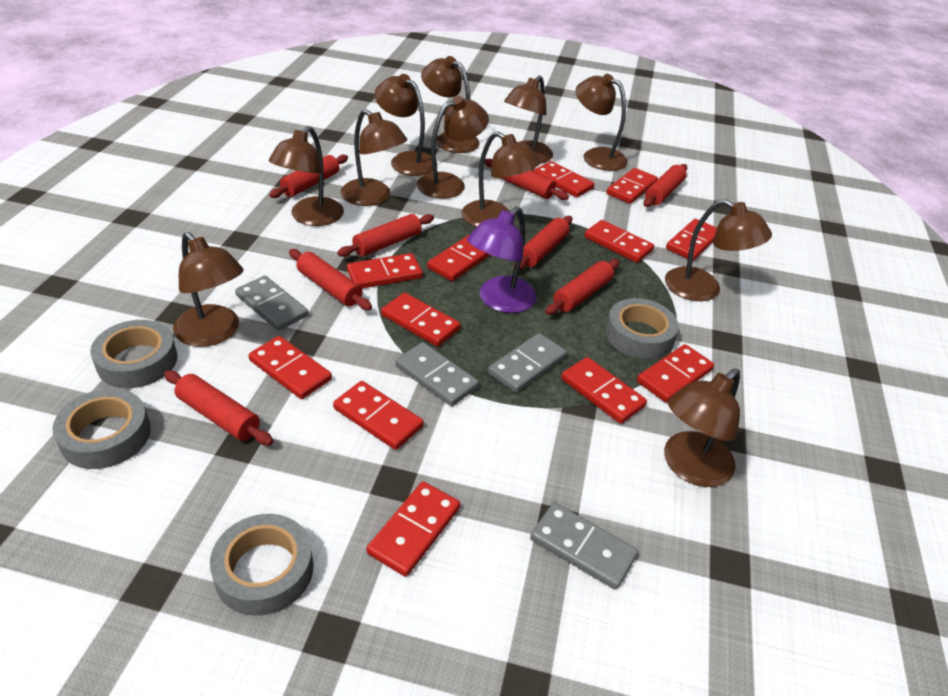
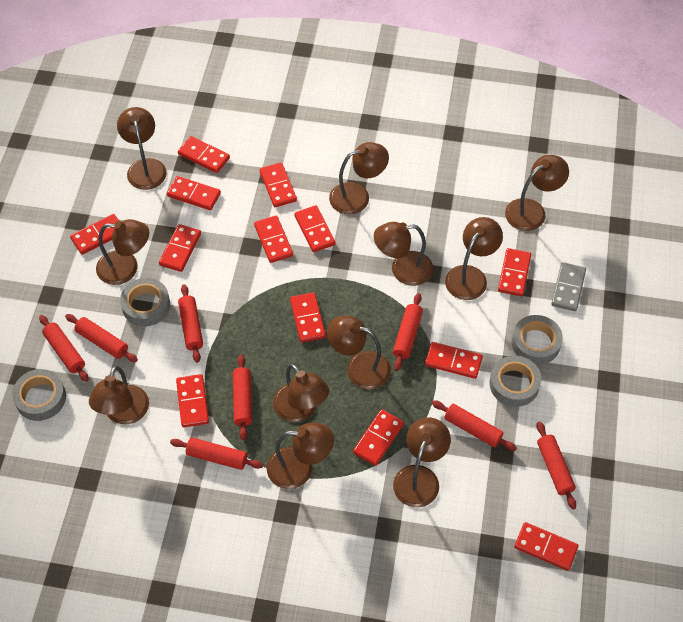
grey domino: 4 -> 1
purple lamp: 1 -> 0
red domino: 12 -> 13

